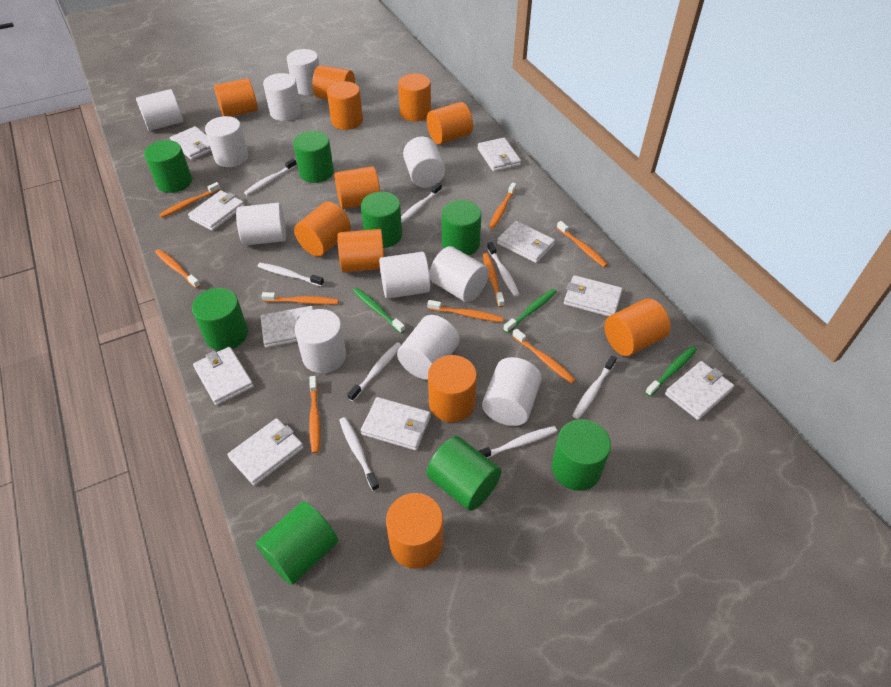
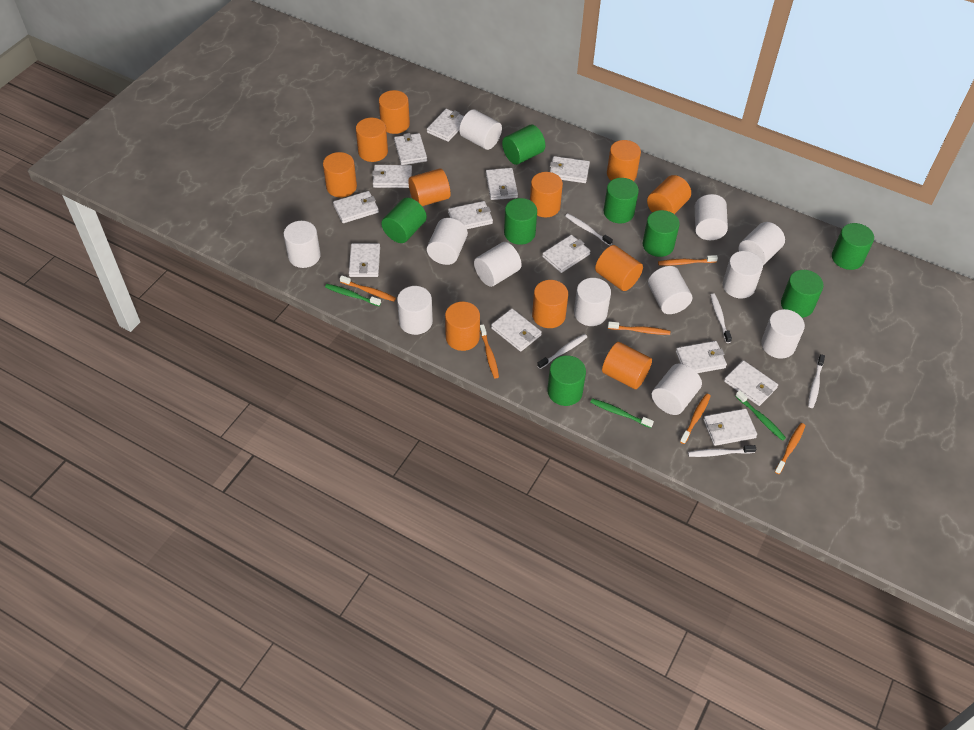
orange toothbrush: 9 -> 6
white cylinder: 11 -> 12
white toothbrush: 8 -> 5
white wallet: 10 -> 13

